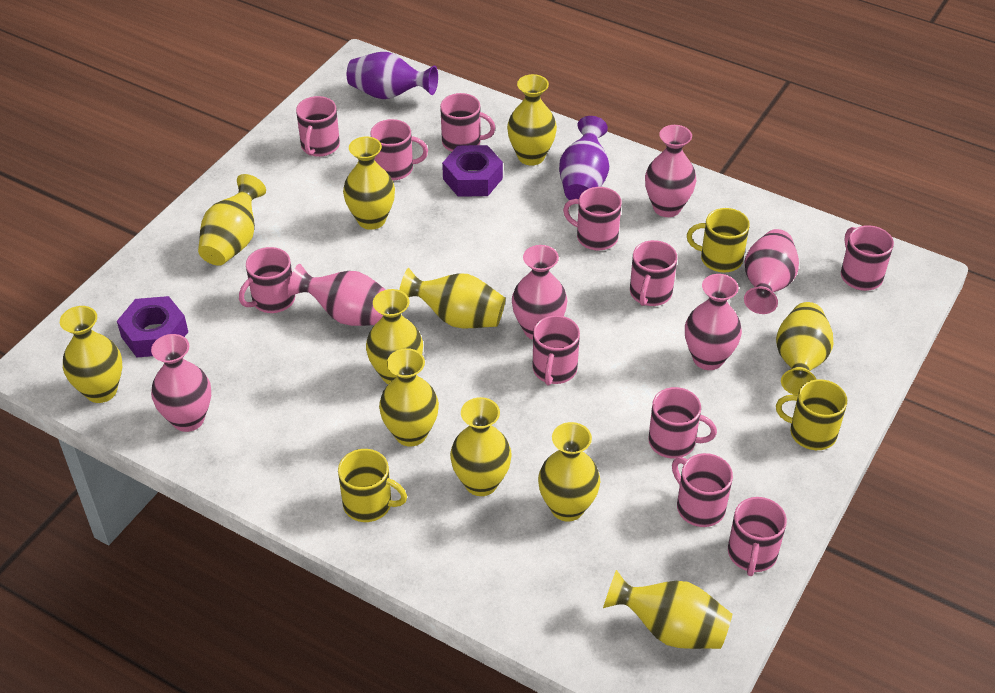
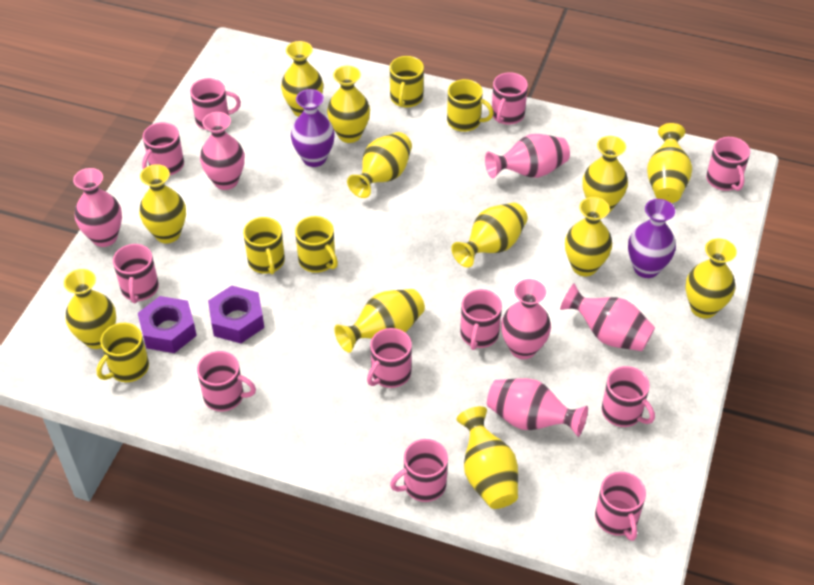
yellow mug: 3 -> 5
yellow vase: 11 -> 12

